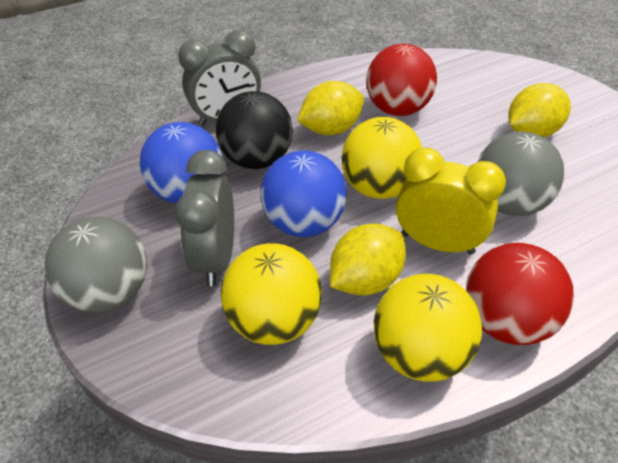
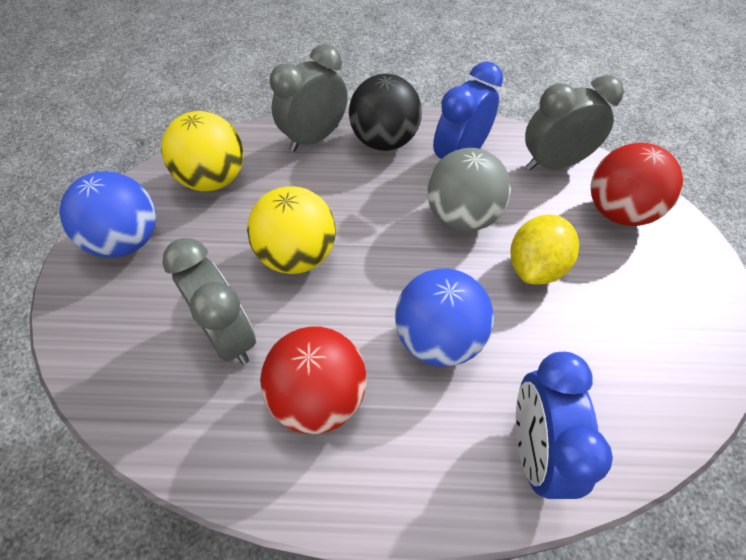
blue clock: 0 -> 2
grey ball: 2 -> 1
grey clock: 2 -> 3
yellow ball: 3 -> 2
yellow clock: 1 -> 0
yellow lemon: 3 -> 1

